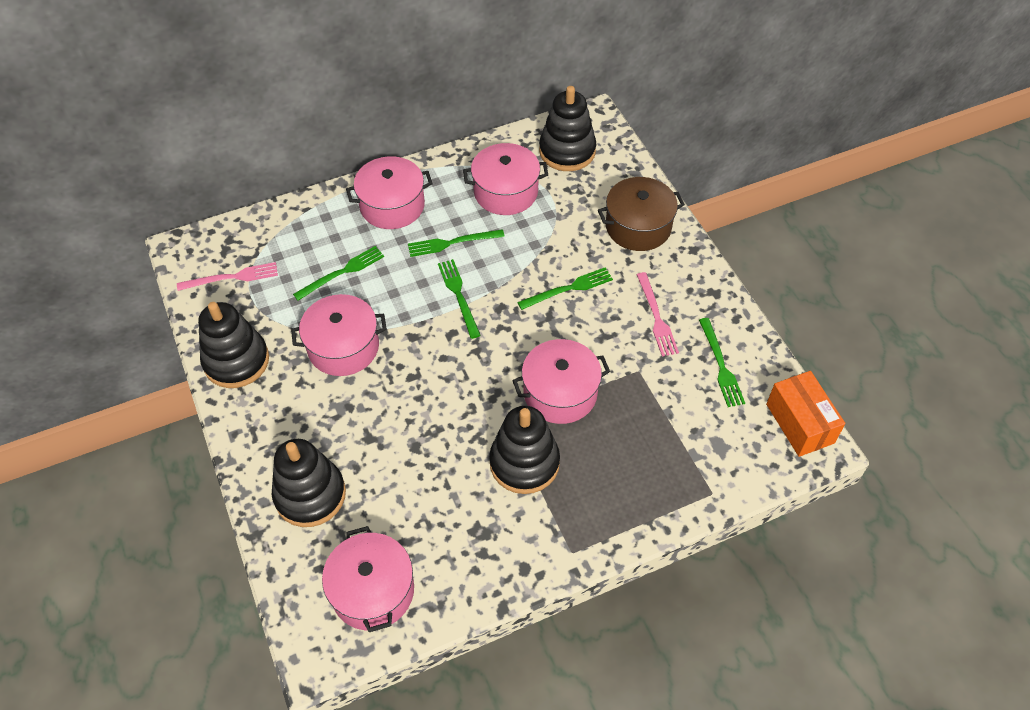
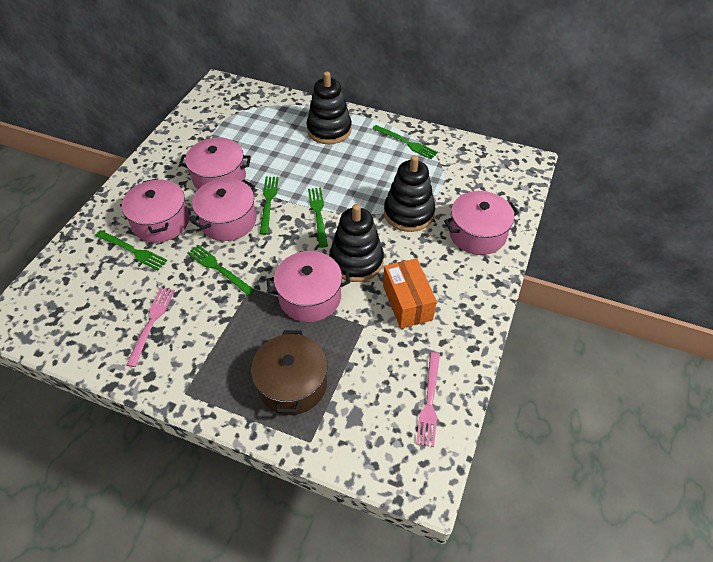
black stacking toy: 4 -> 3

